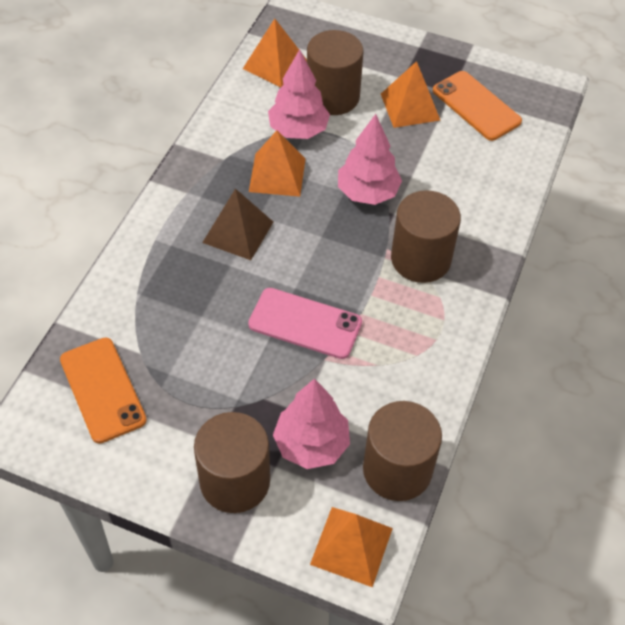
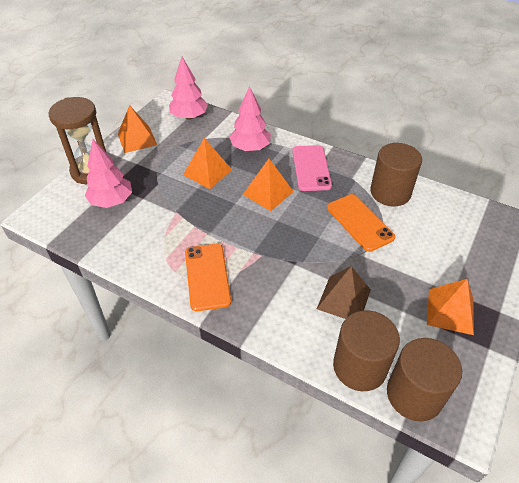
brown cylinder: 4 -> 3
brown hourglass: 0 -> 1

